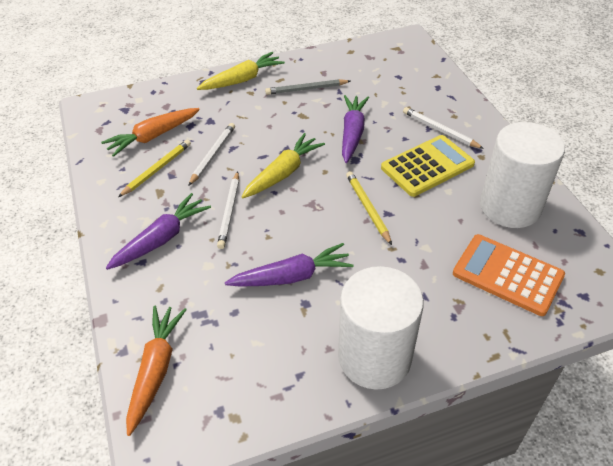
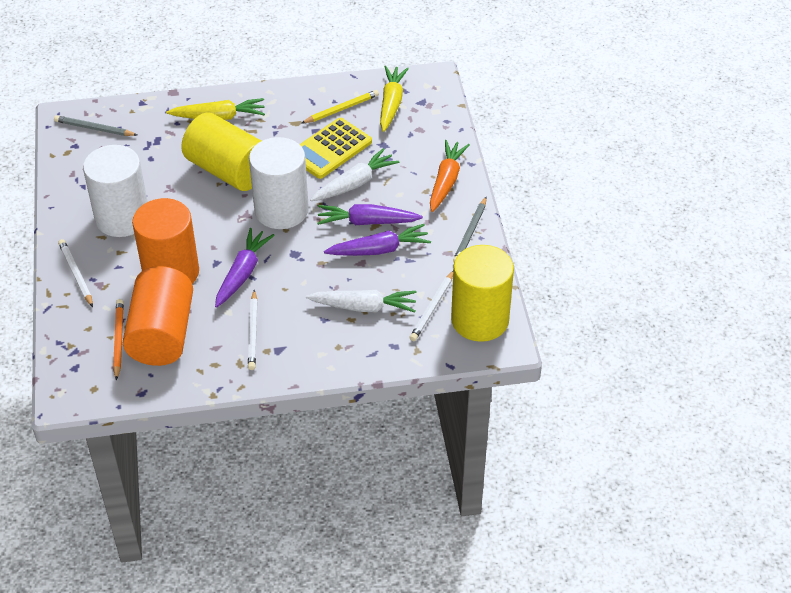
grey pencil: 1 -> 2
orange calculator: 1 -> 0
orange carrot: 2 -> 1
orange cylinder: 0 -> 2
orange pencil: 0 -> 1
white carrot: 0 -> 2
yellow cylinder: 0 -> 2
yellow pencil: 2 -> 1

